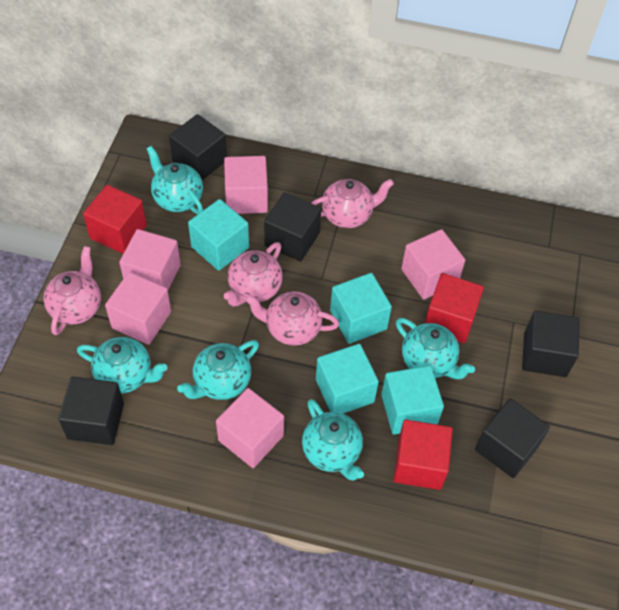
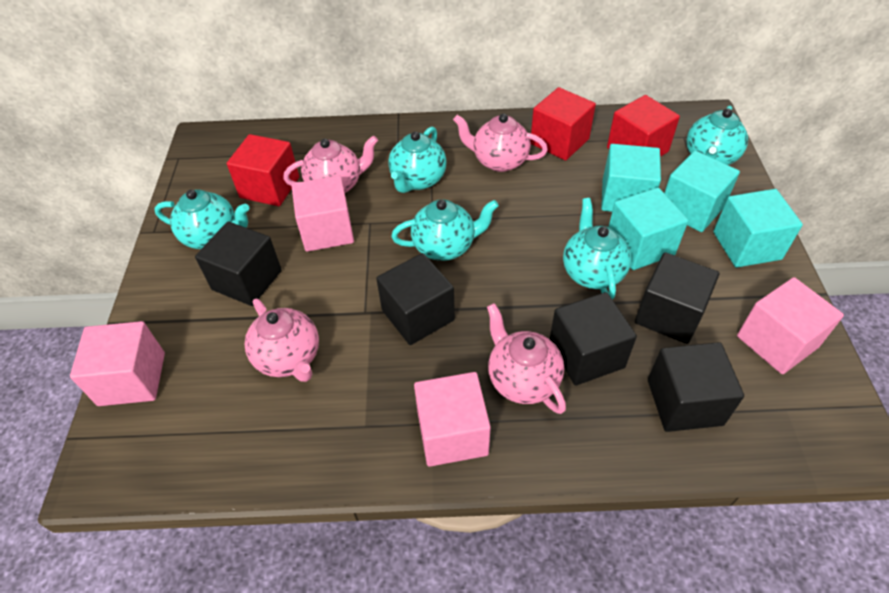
pink cube: 5 -> 4

